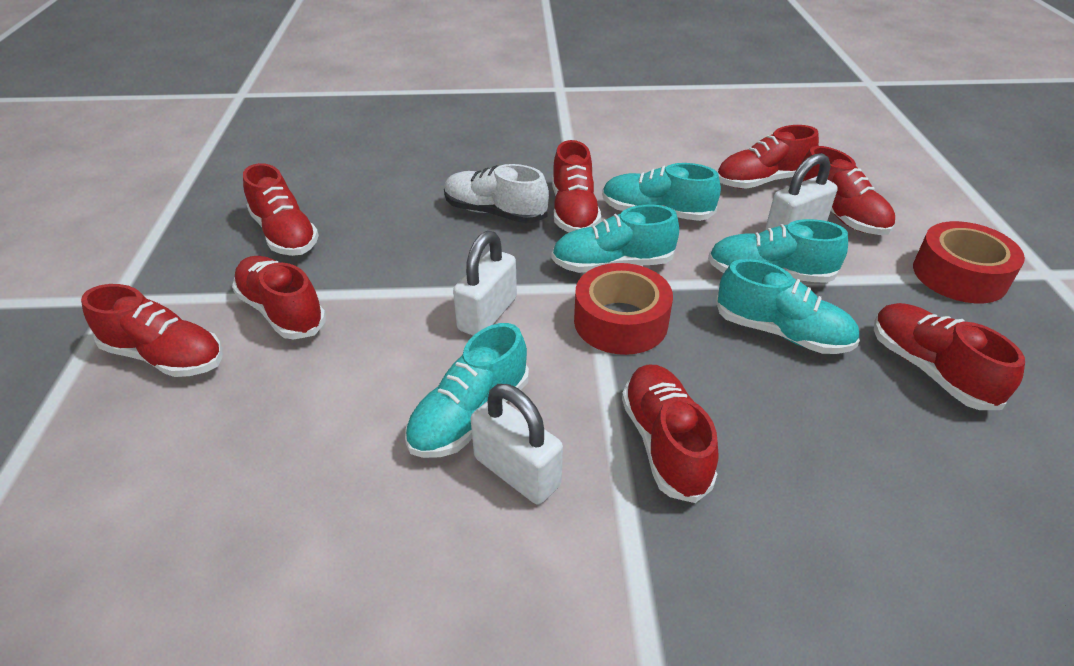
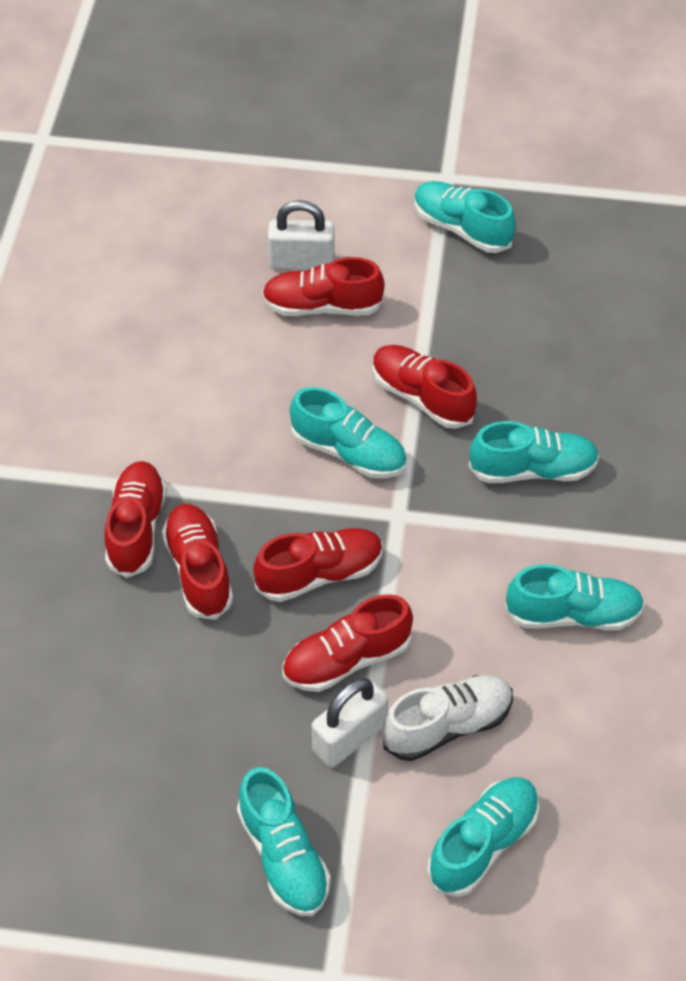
red shoe: 8 -> 6
red tape: 2 -> 0
turquoise shoe: 5 -> 6
white padlock: 3 -> 2

